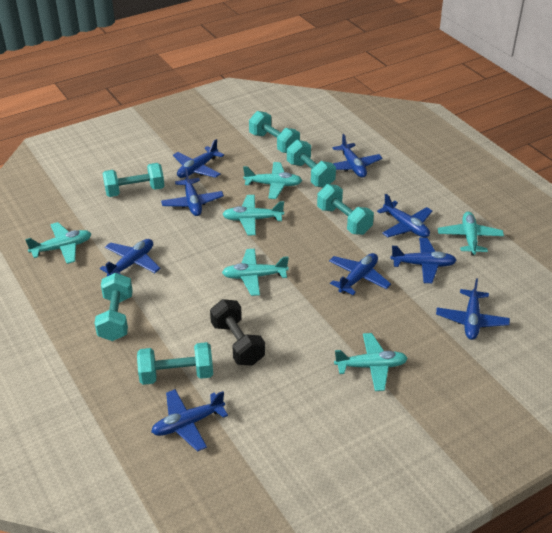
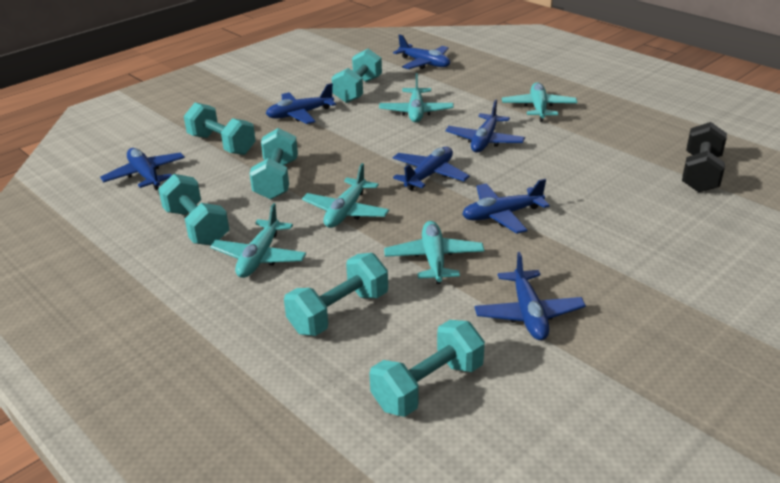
blue plane: 9 -> 7
turquoise plane: 6 -> 5

